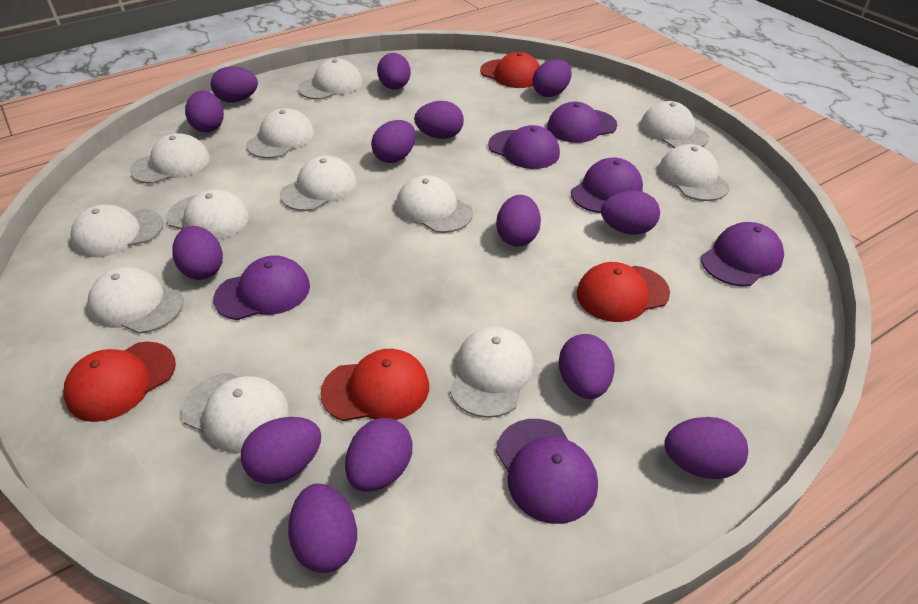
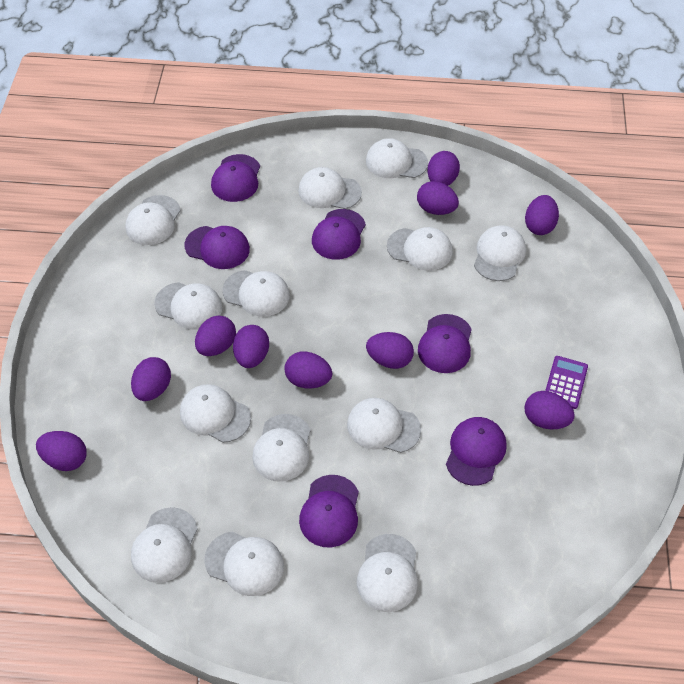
purple calculator: 0 -> 1
purple egg: 14 -> 10
red cap: 4 -> 0
white cap: 12 -> 13

